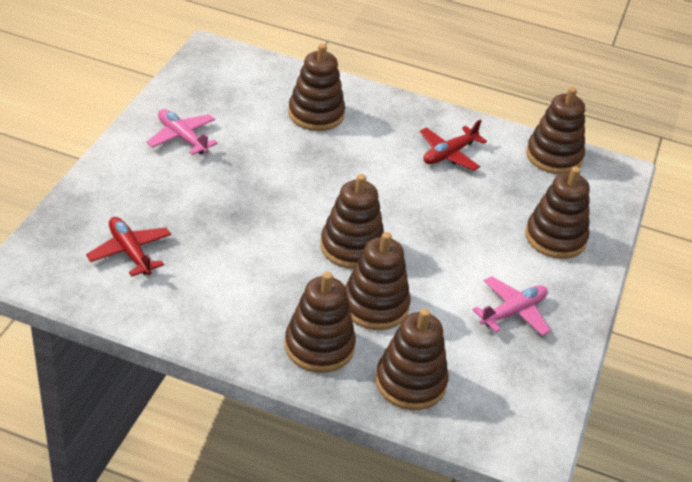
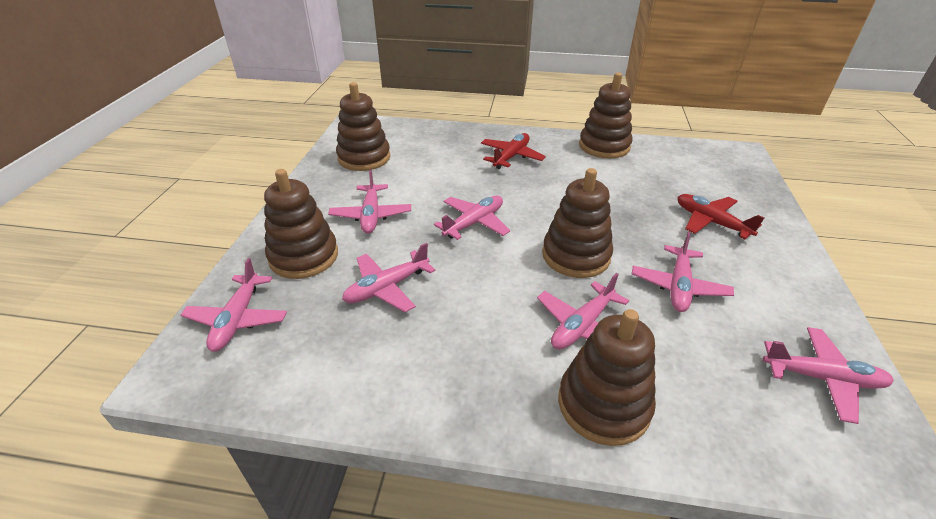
brown stacking toy: 7 -> 5
pink plane: 2 -> 7

